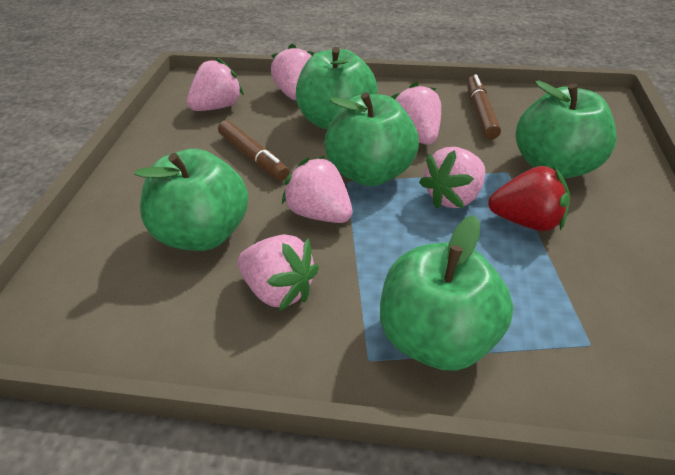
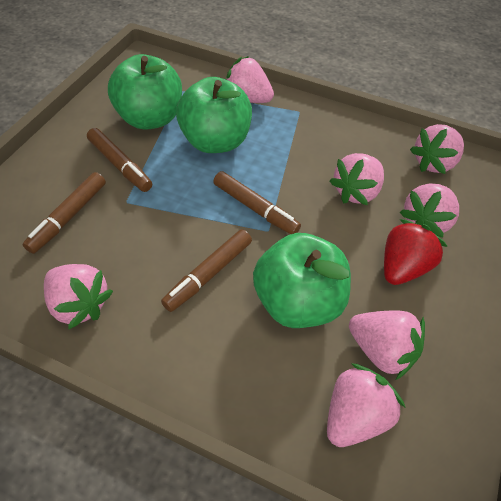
brown marker: 2 -> 4
green apple: 5 -> 3
pink strawberry: 6 -> 7

